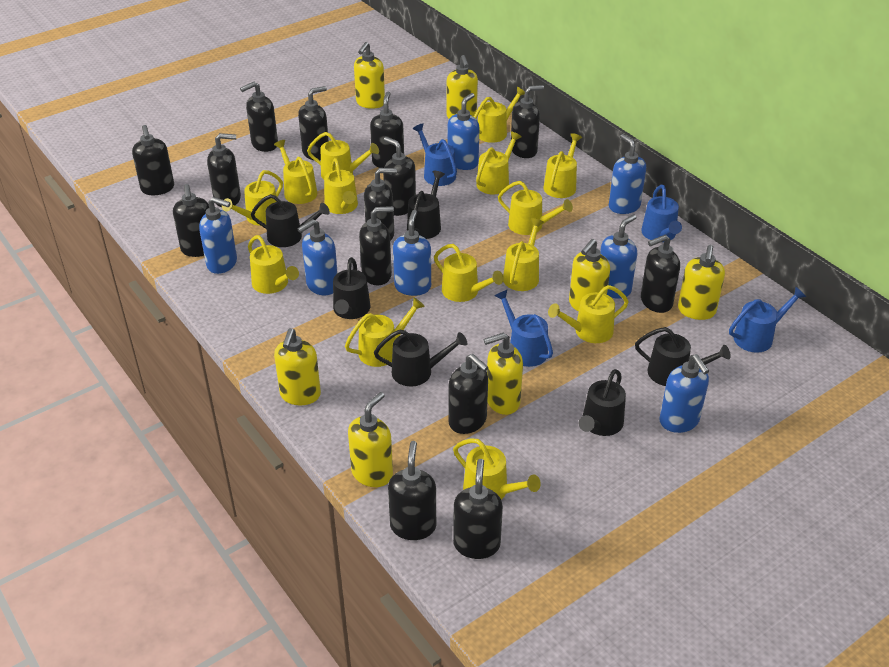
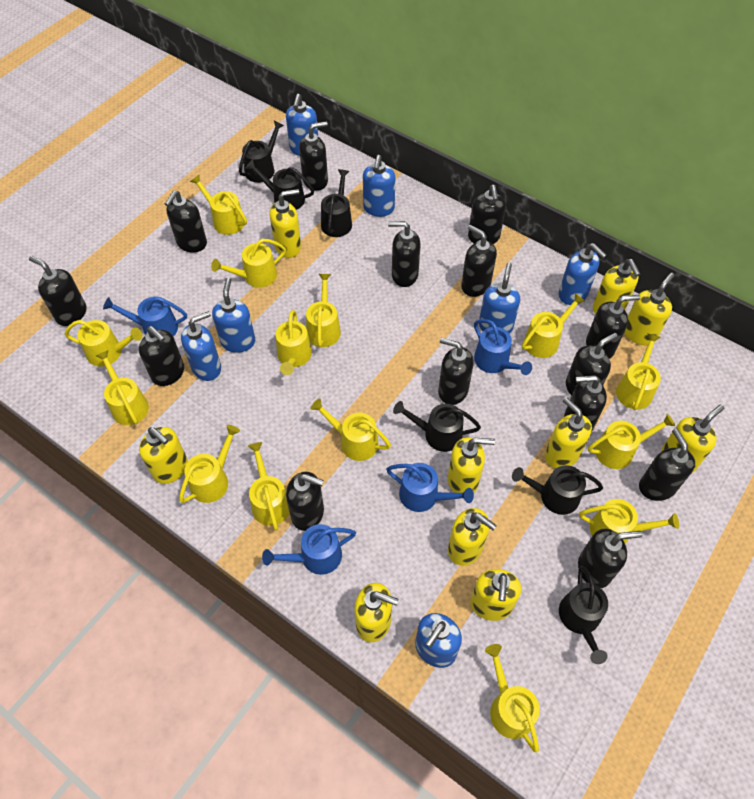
yellow soap dispenser: 7 -> 10

